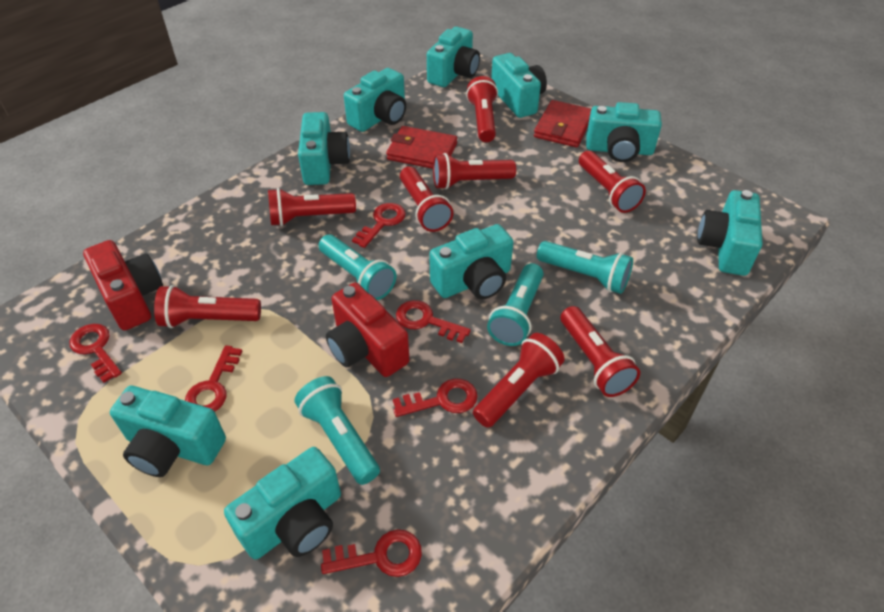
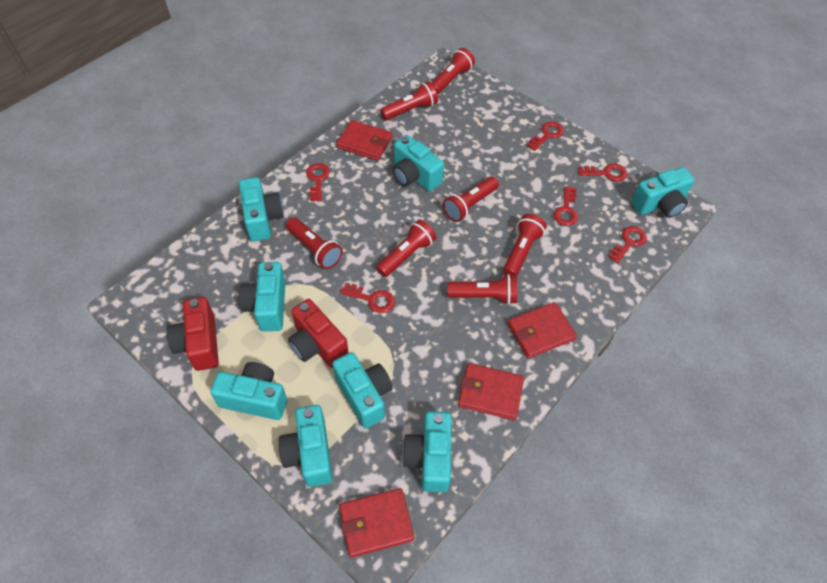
red flashlight: 8 -> 7
red wallet: 2 -> 4
turquoise camera: 9 -> 8
turquoise flashlight: 4 -> 0

